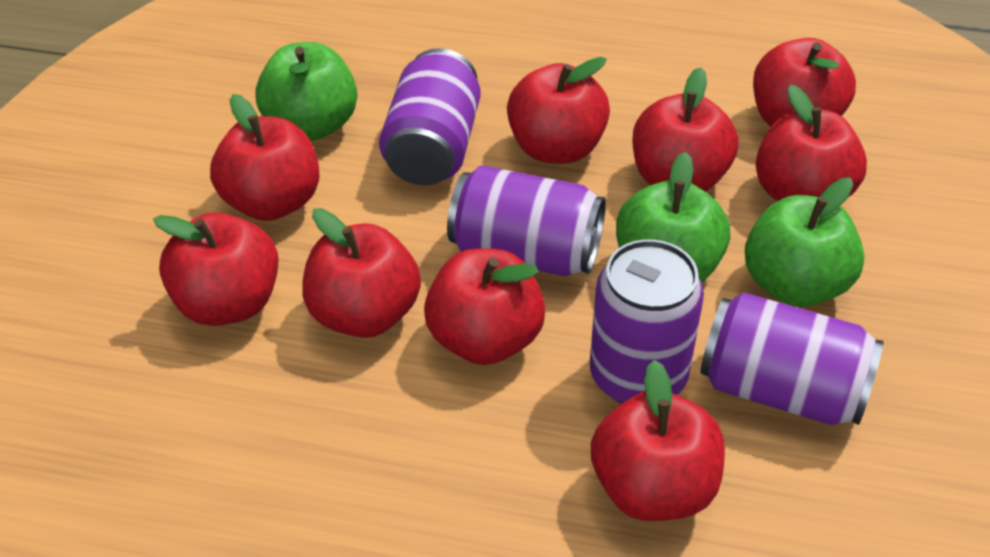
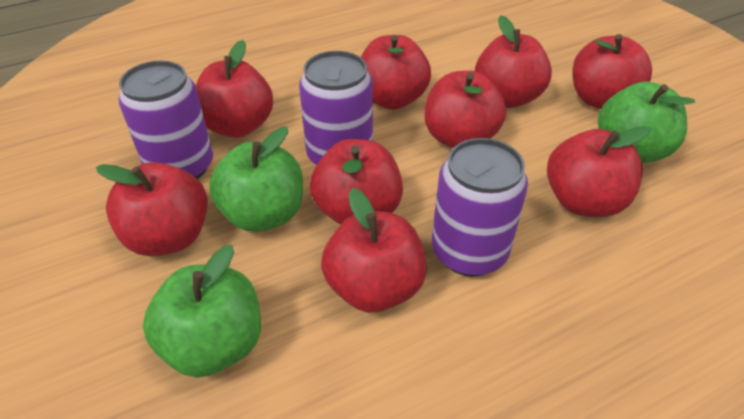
purple can: 4 -> 3

